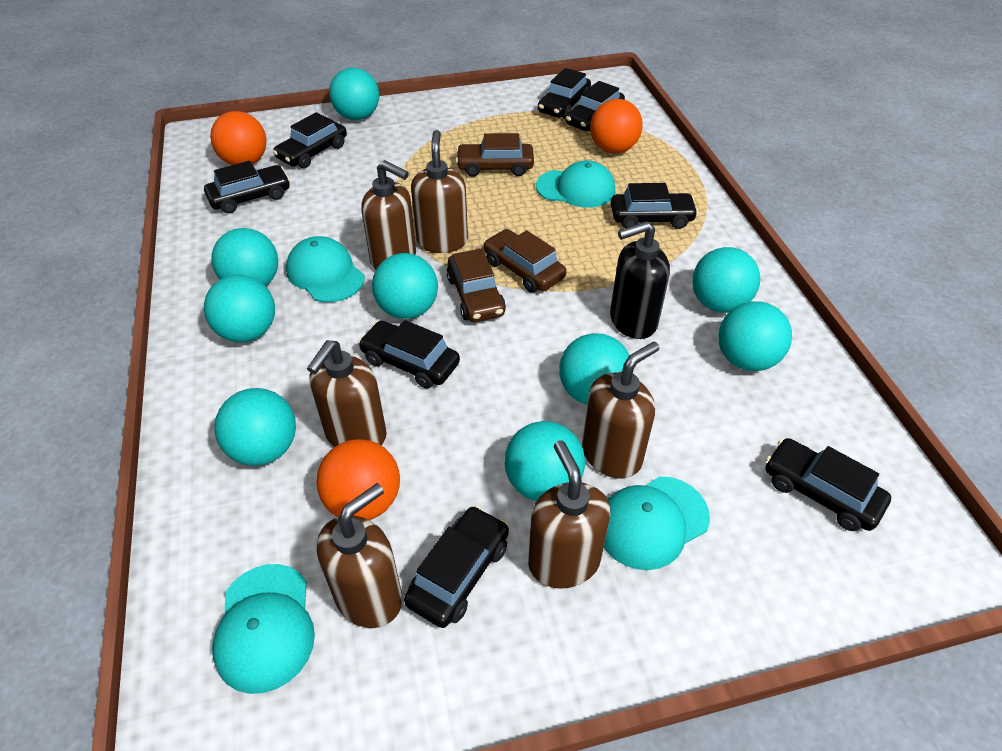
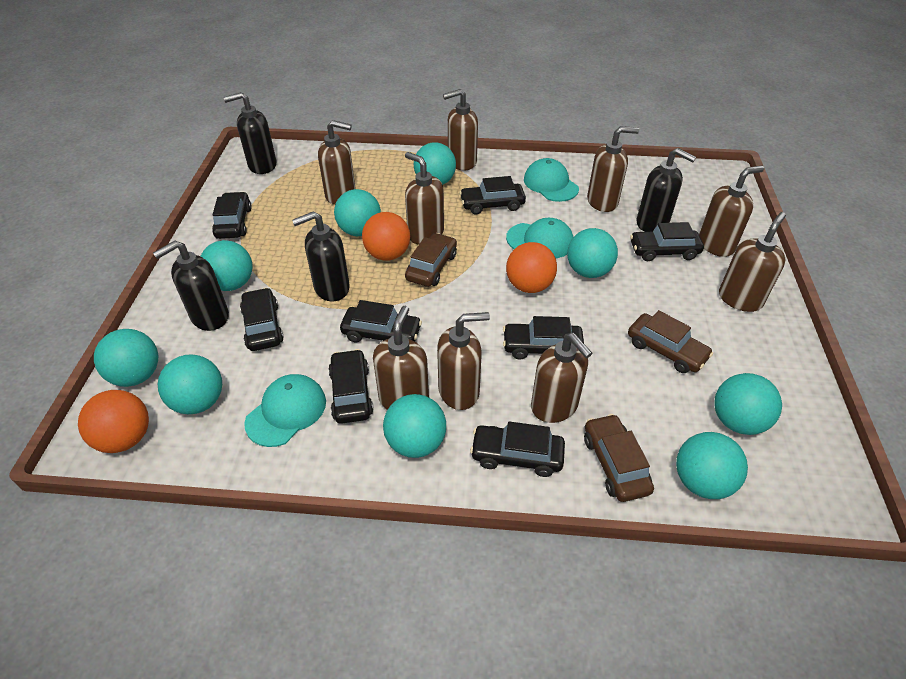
black soap dispenser: 1 -> 4
brown soap dispenser: 6 -> 9
turquoise cap: 4 -> 3

